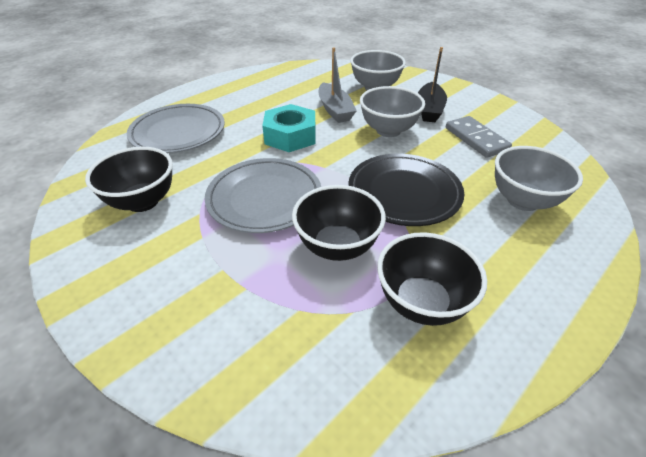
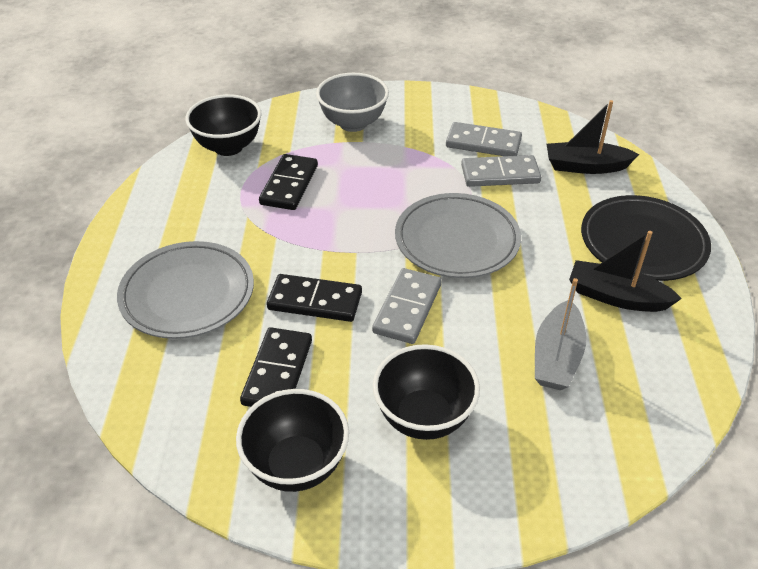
black boat: 1 -> 2
black domino: 0 -> 3
grey bowl: 3 -> 1
grey domino: 1 -> 3
turquoise nut: 1 -> 0

